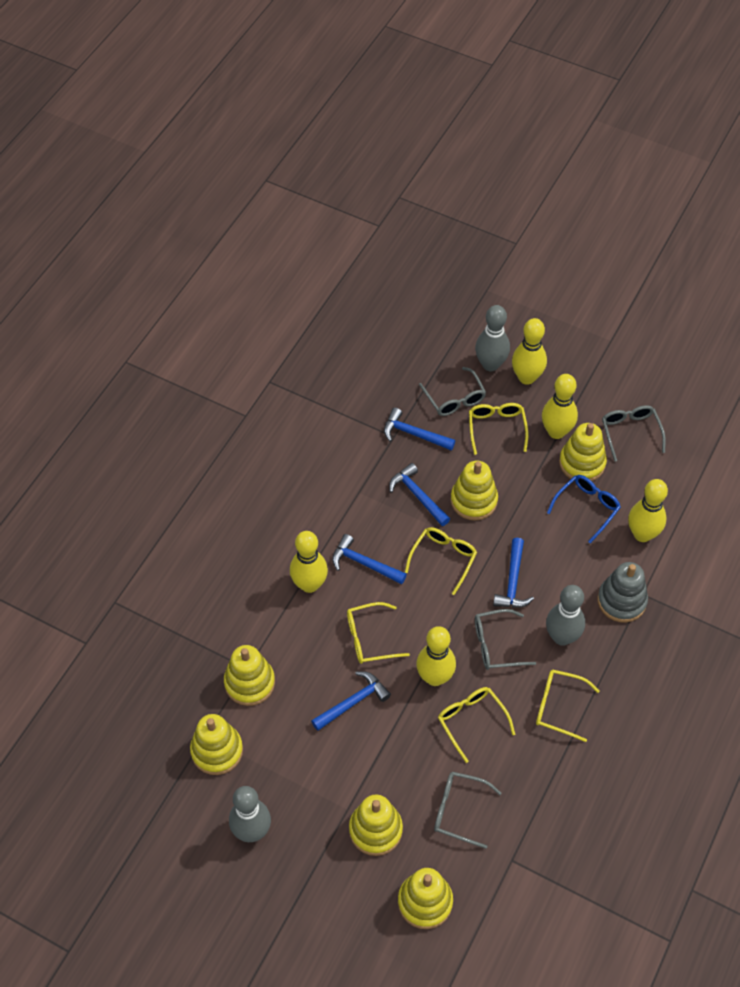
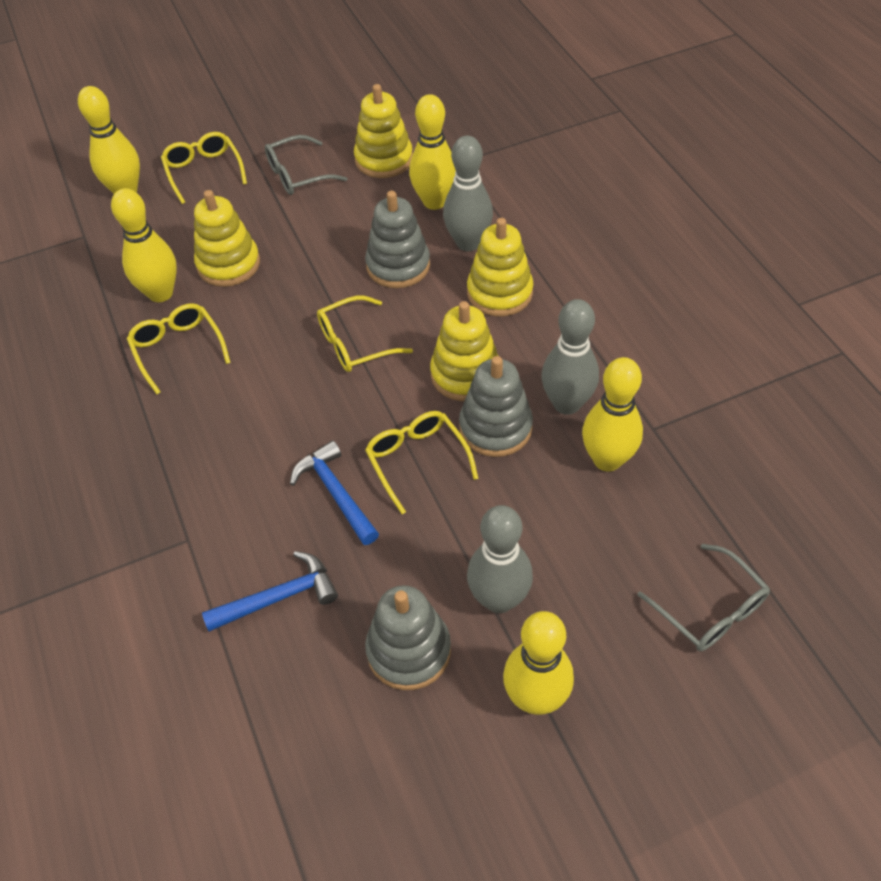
blue glasses: 1 -> 0
blue hammer: 5 -> 2
grey glasses: 4 -> 2
grey stacking toy: 1 -> 3
yellow glasses: 5 -> 4
yellow stacking toy: 6 -> 4

